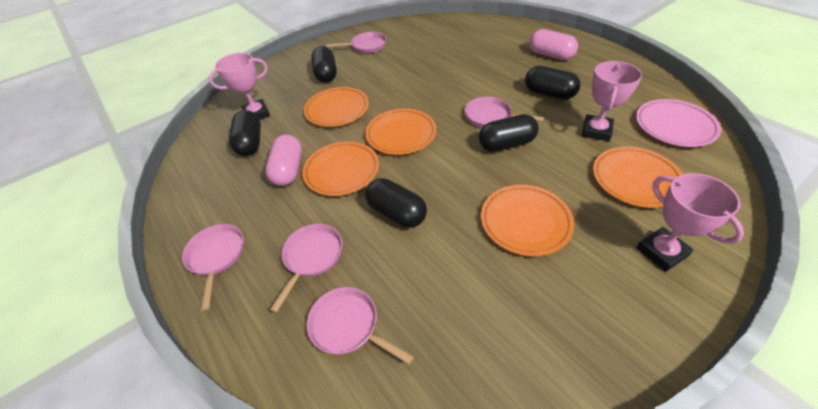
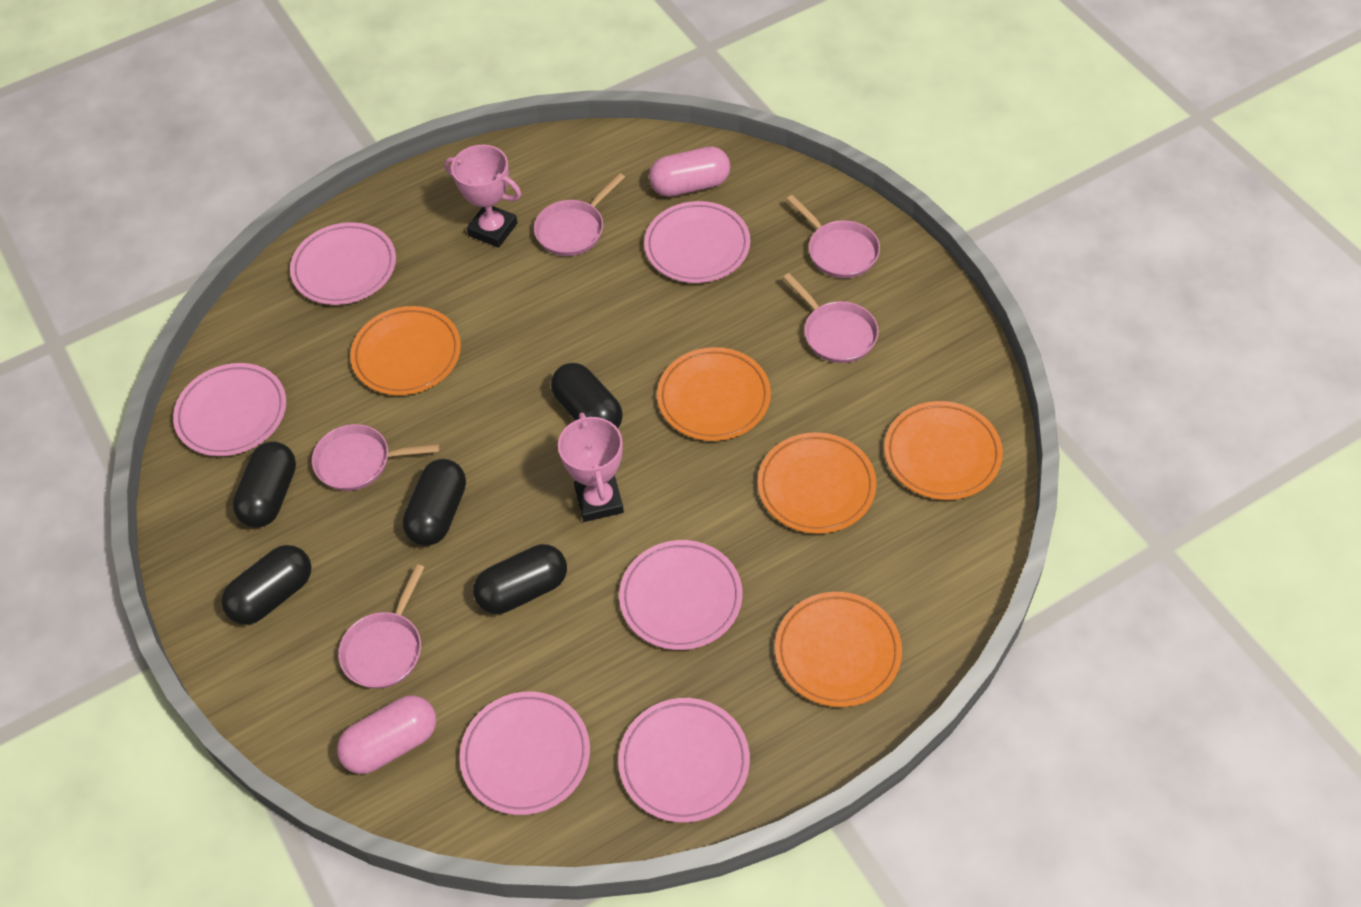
pink plate: 1 -> 6
pink trophy: 3 -> 2

